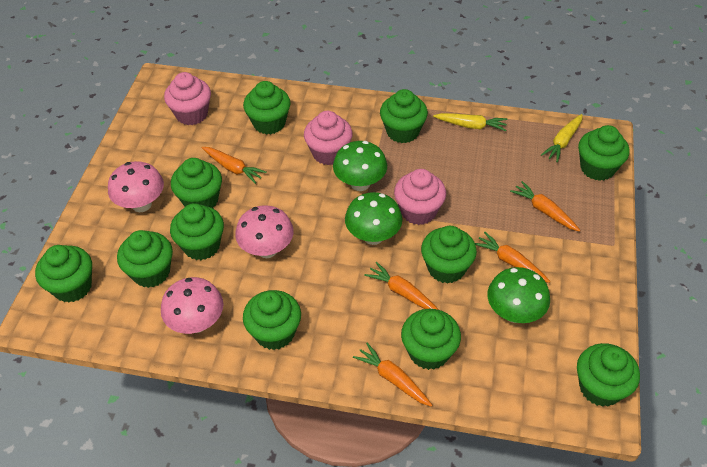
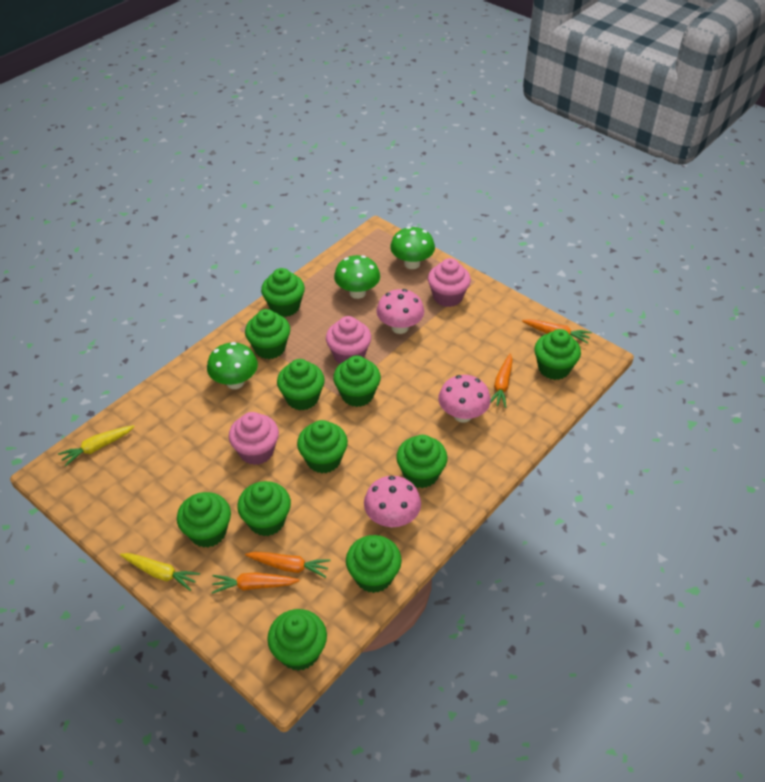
orange carrot: 5 -> 4

